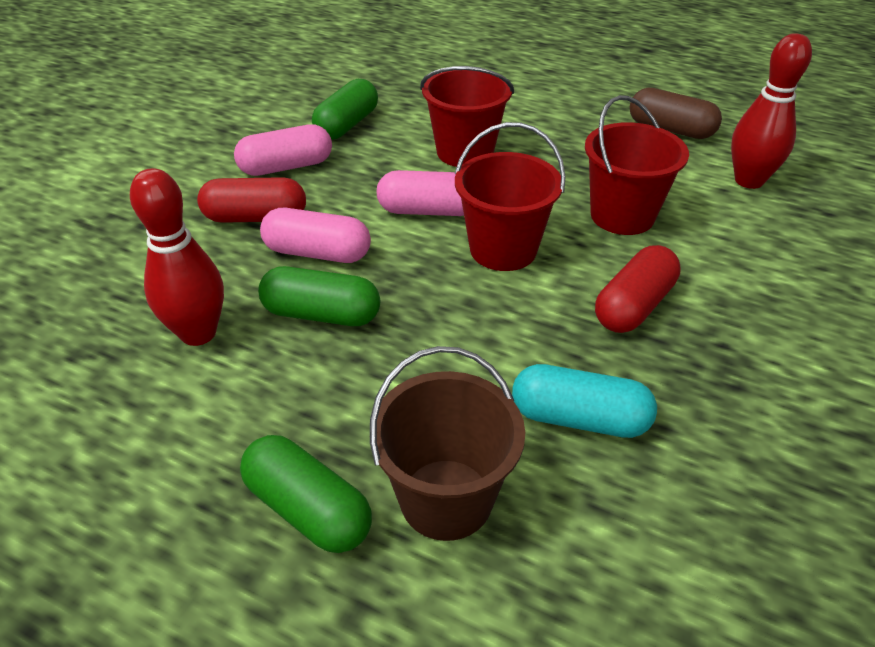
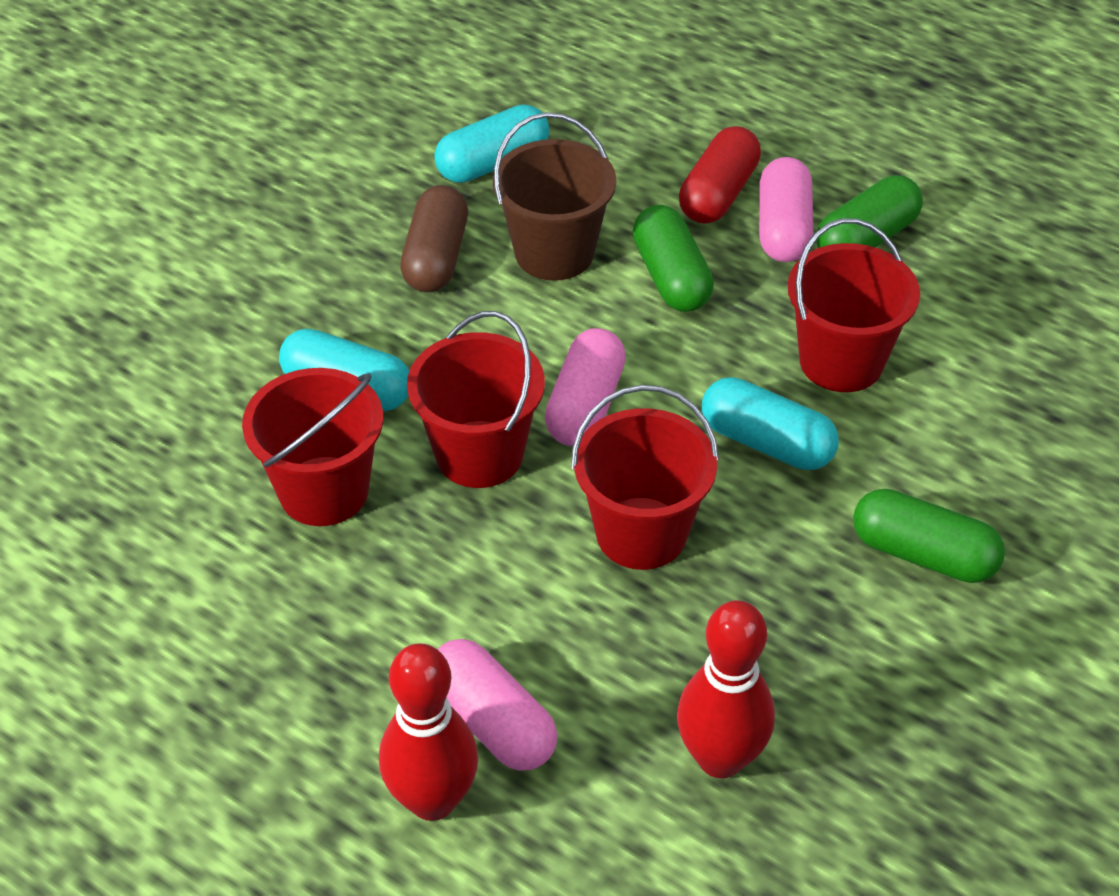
red bucket: 3 -> 4
red capsule: 2 -> 1
turquoise capsule: 1 -> 3

